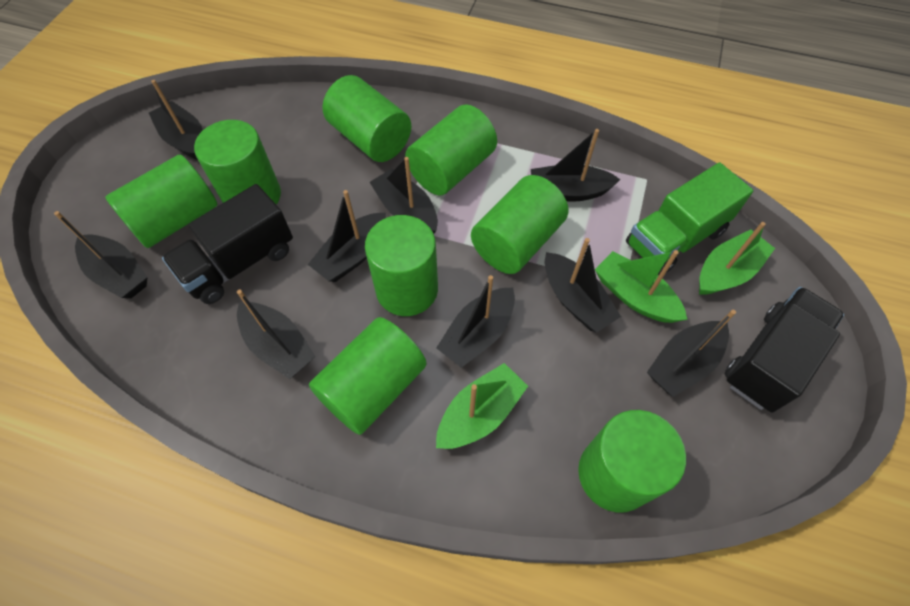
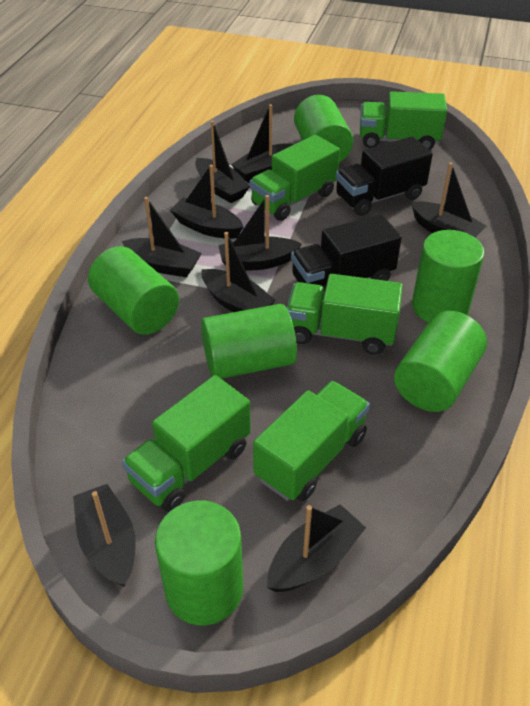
green boat: 3 -> 0
green cylinder: 8 -> 6
green truck: 1 -> 5

